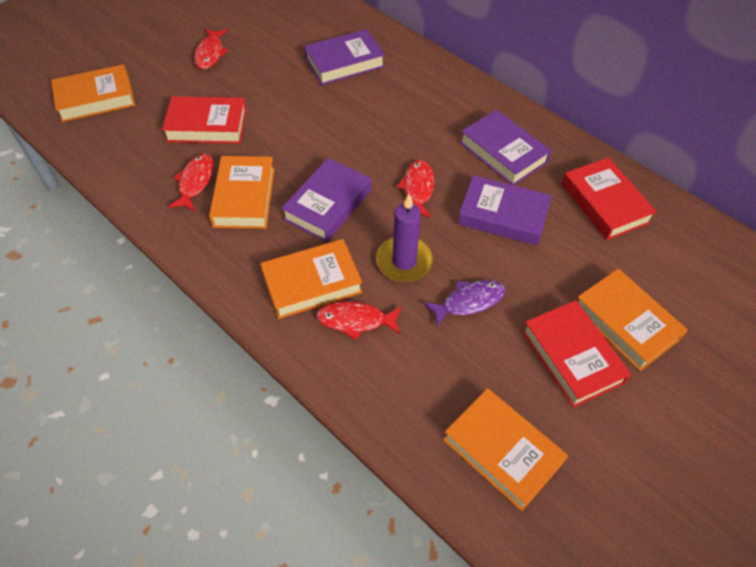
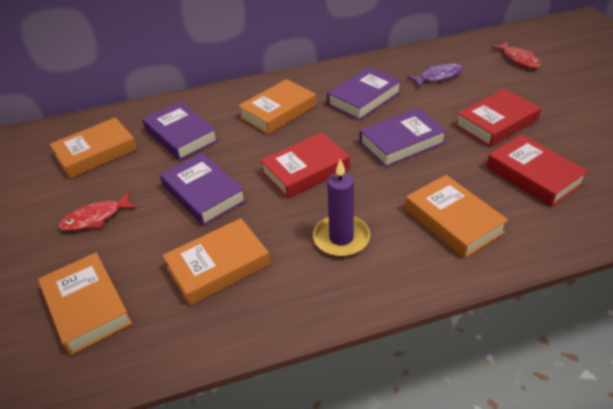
red fish: 4 -> 2

